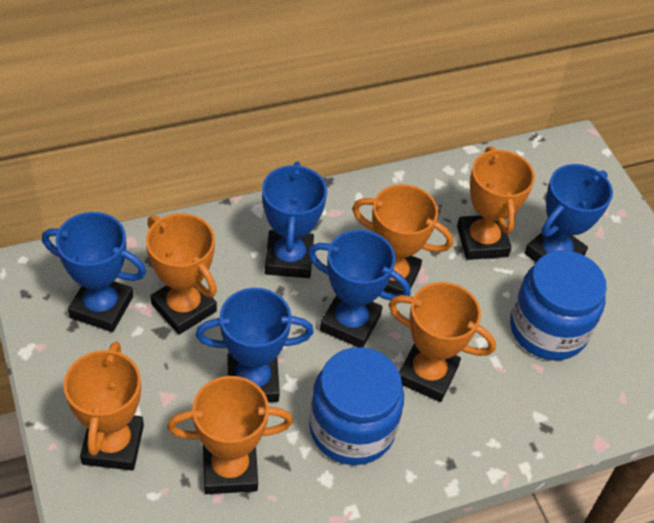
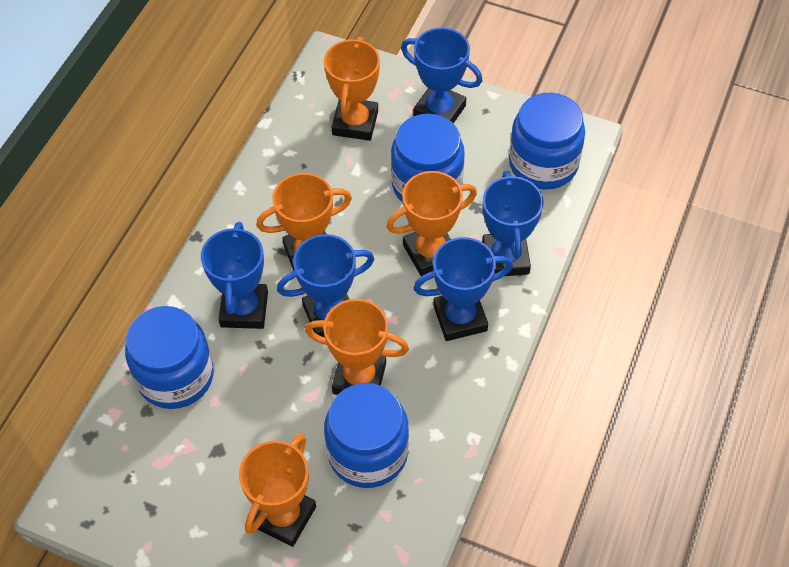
blue jar: 2 -> 4
orange trophy: 6 -> 5

